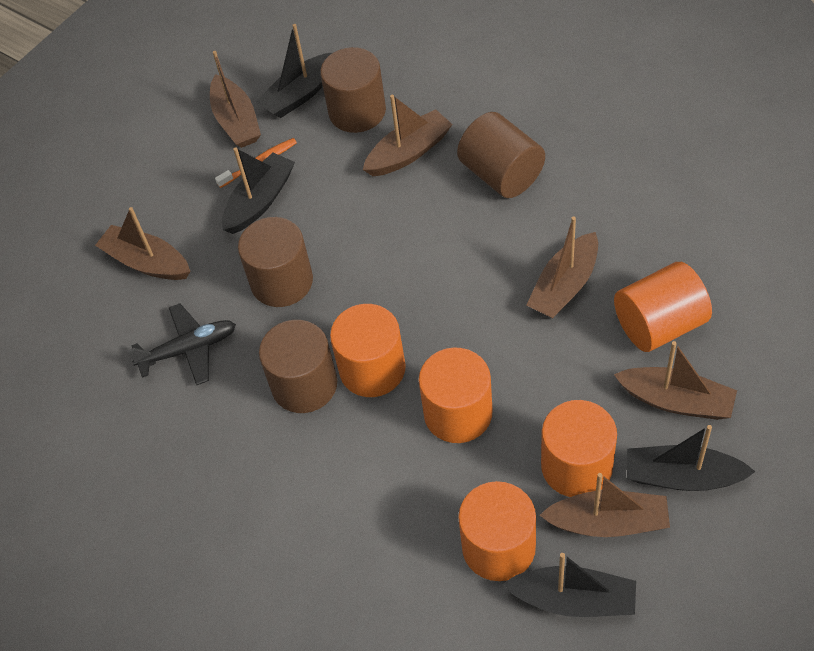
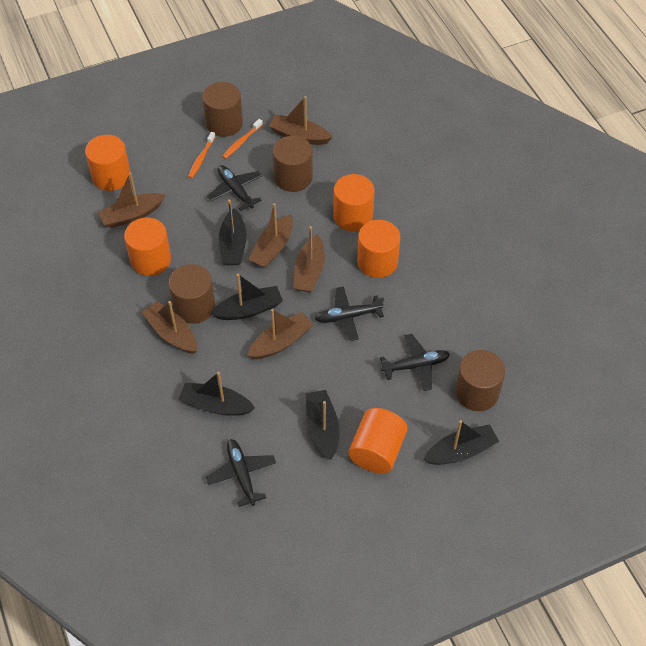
black boat: 4 -> 5
black plane: 1 -> 4
orange toothbrush: 1 -> 2

